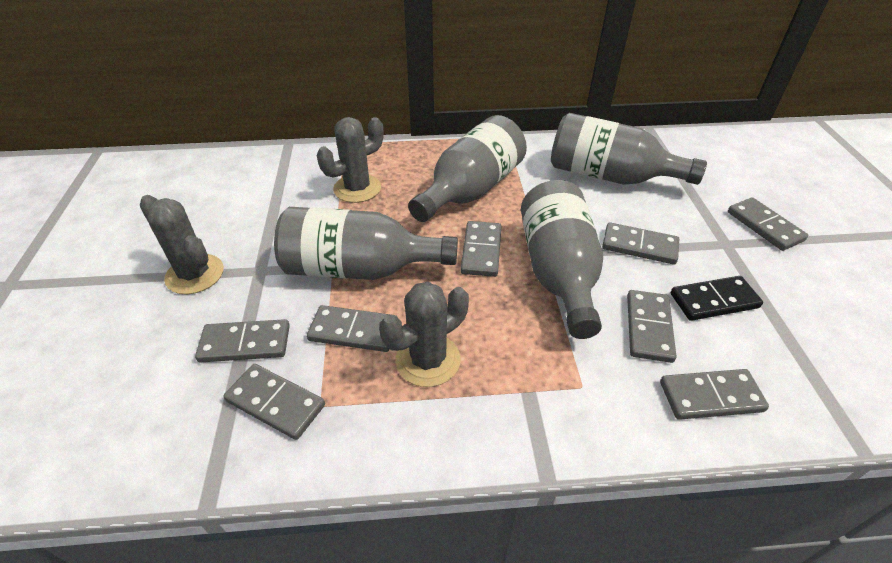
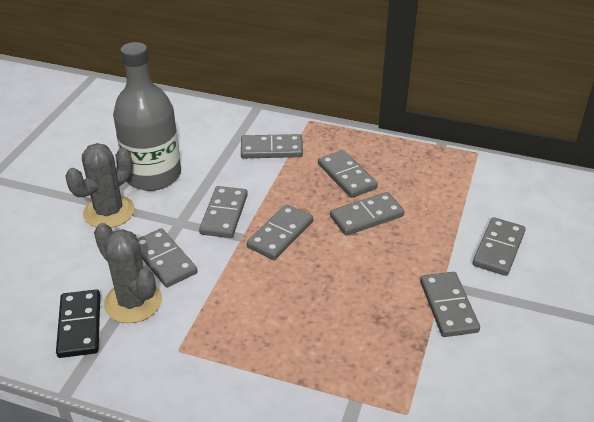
grey bottle: 4 -> 1
grey cactus: 3 -> 2

